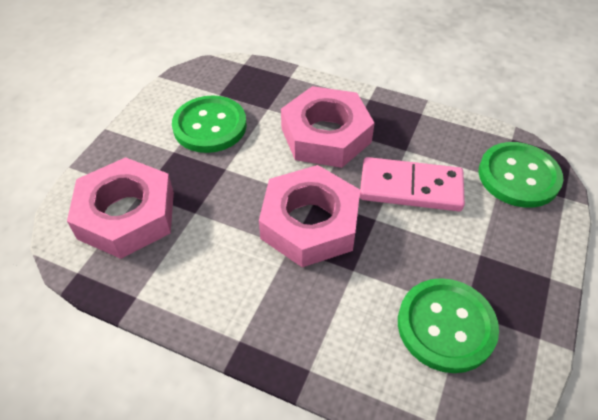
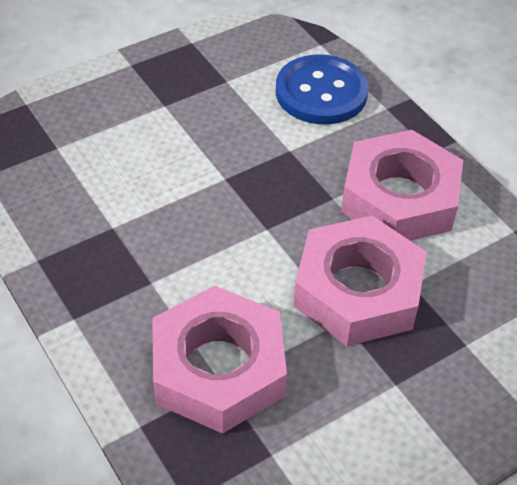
blue button: 0 -> 1
green button: 3 -> 0
pink domino: 1 -> 0

